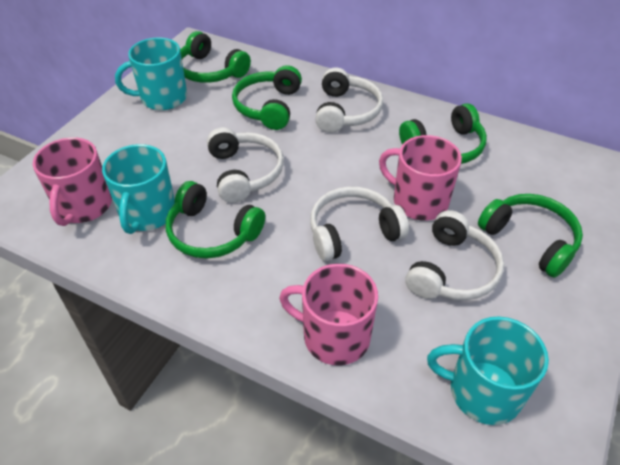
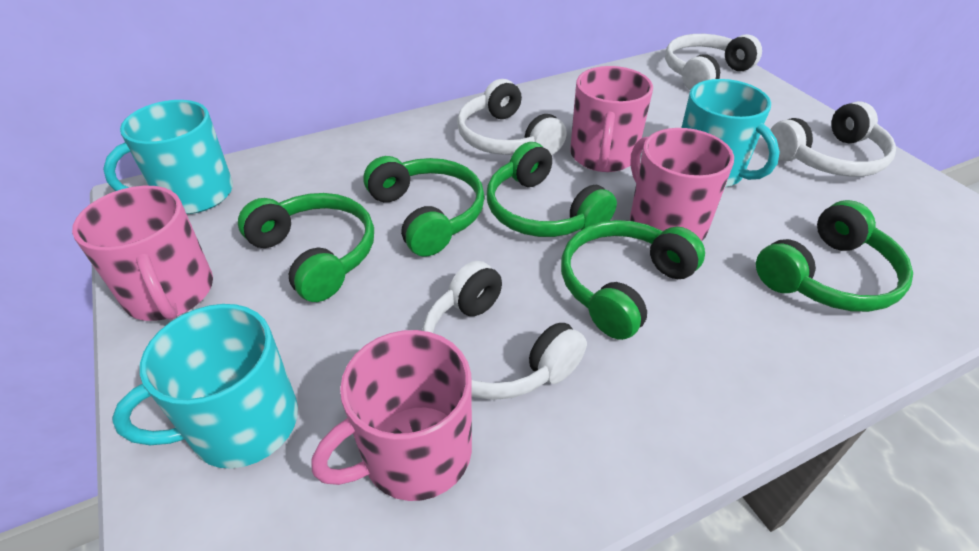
pink mug: 3 -> 4

